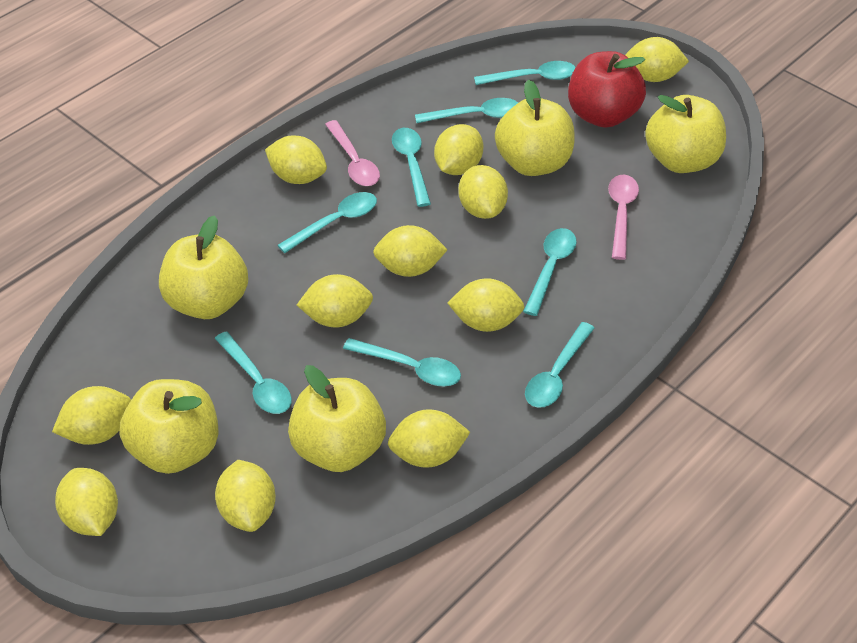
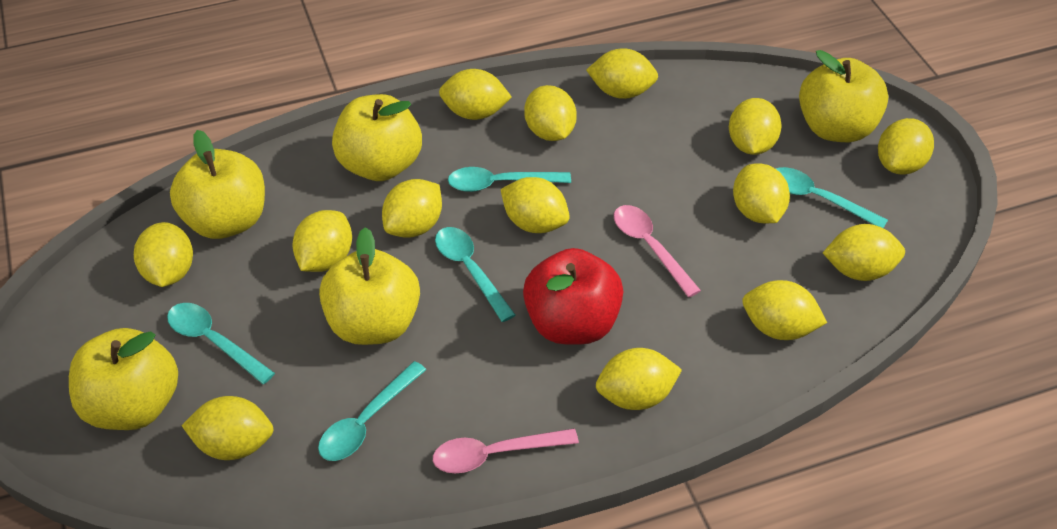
turquoise spoon: 8 -> 5
yellow lemon: 11 -> 14

